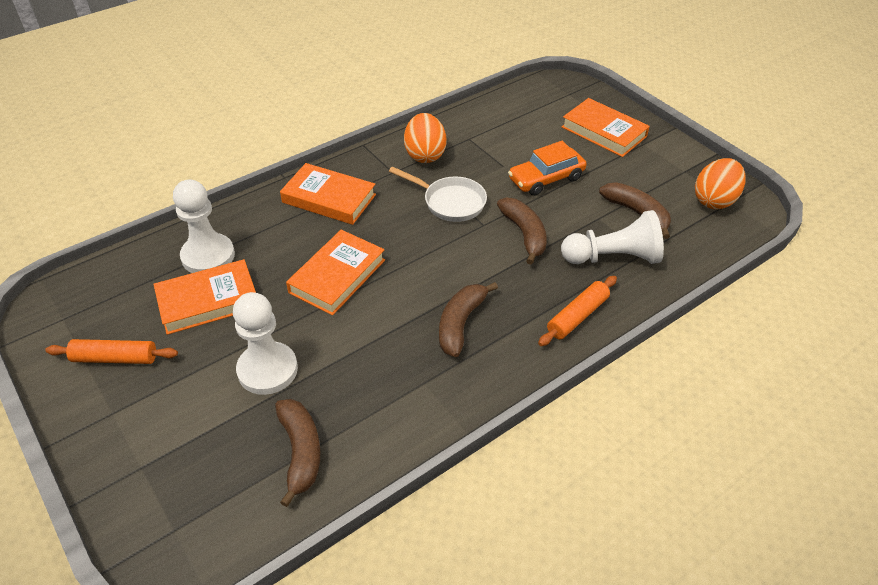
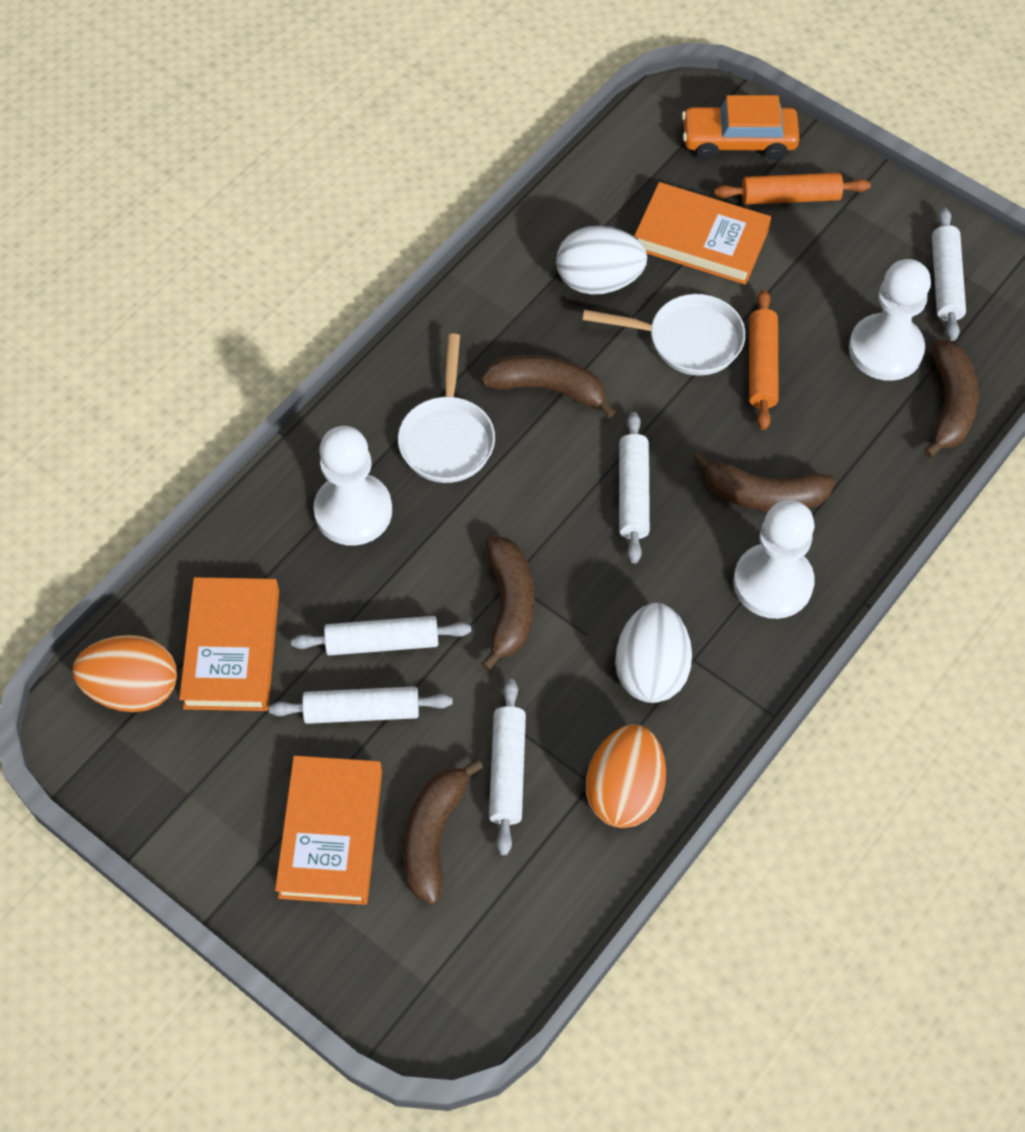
brown banana: 4 -> 5
orange book: 4 -> 3
white egg: 0 -> 2
white pan: 1 -> 2
white rolling pin: 0 -> 5

